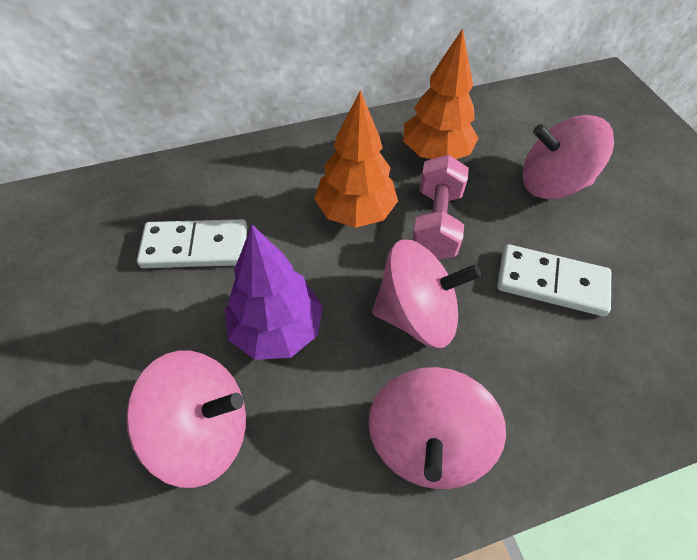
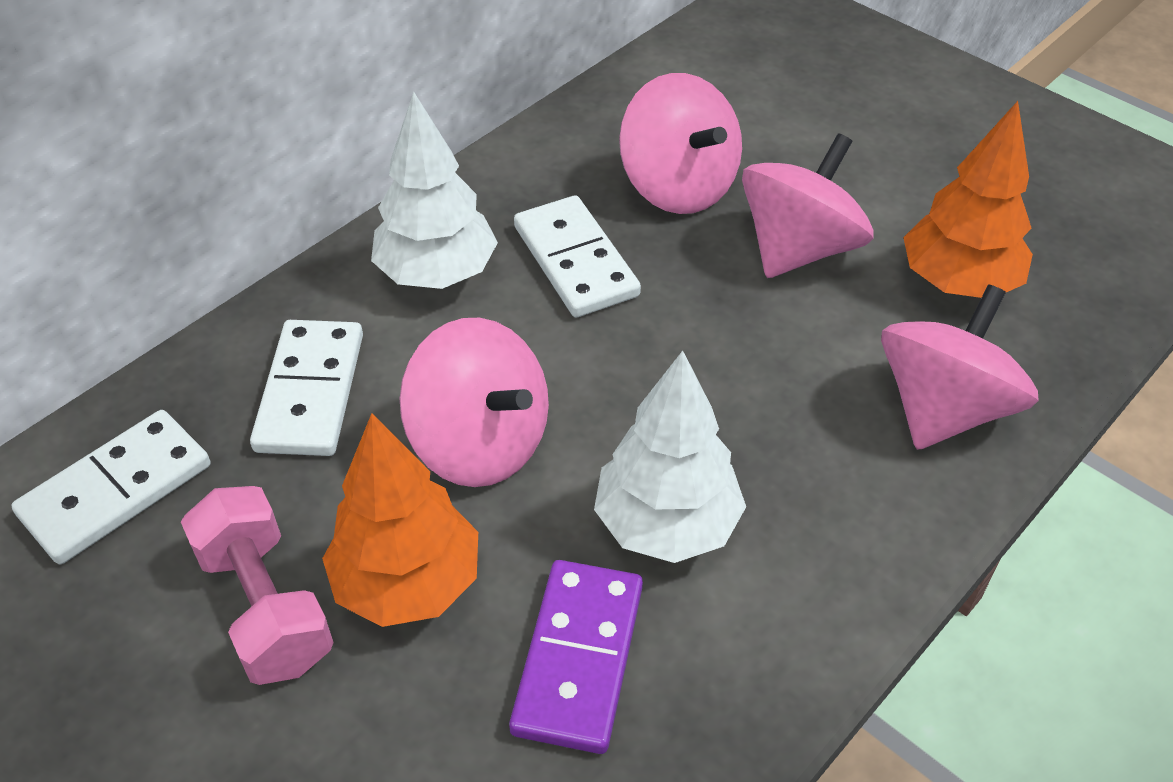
purple domino: 0 -> 1
purple tree: 1 -> 0
white domino: 2 -> 3
white tree: 0 -> 2

